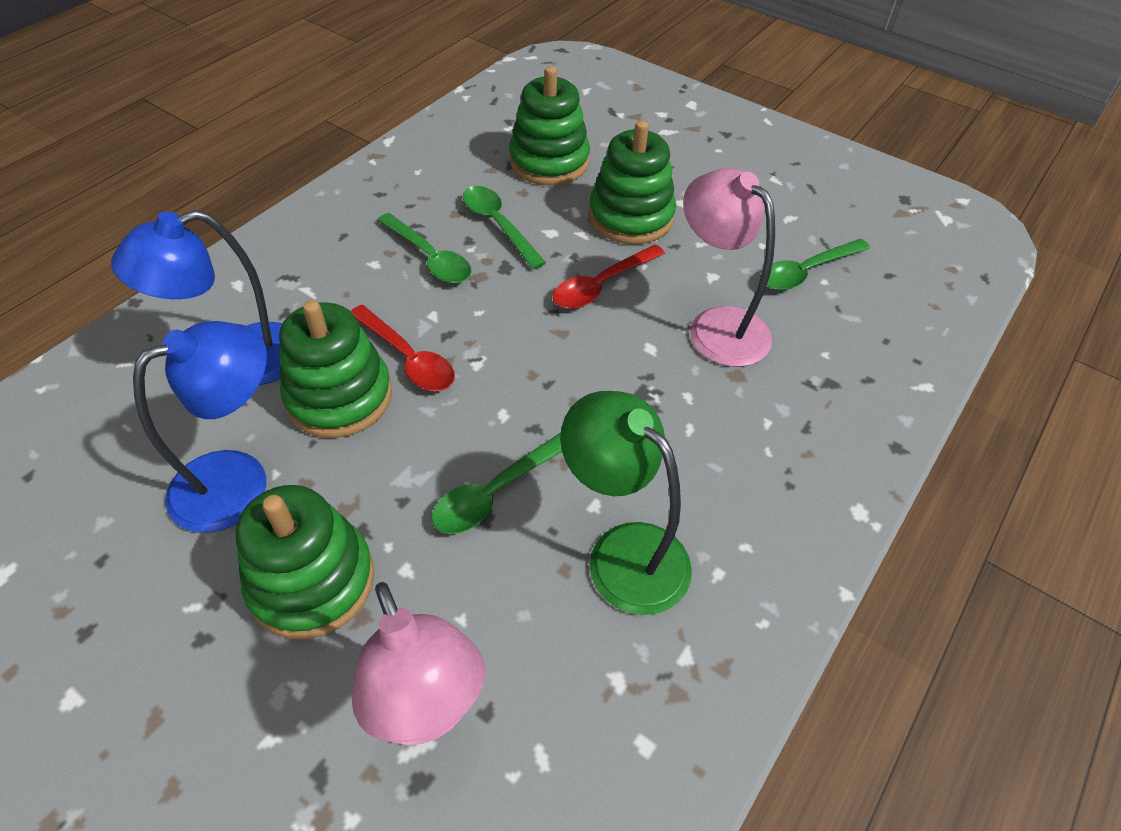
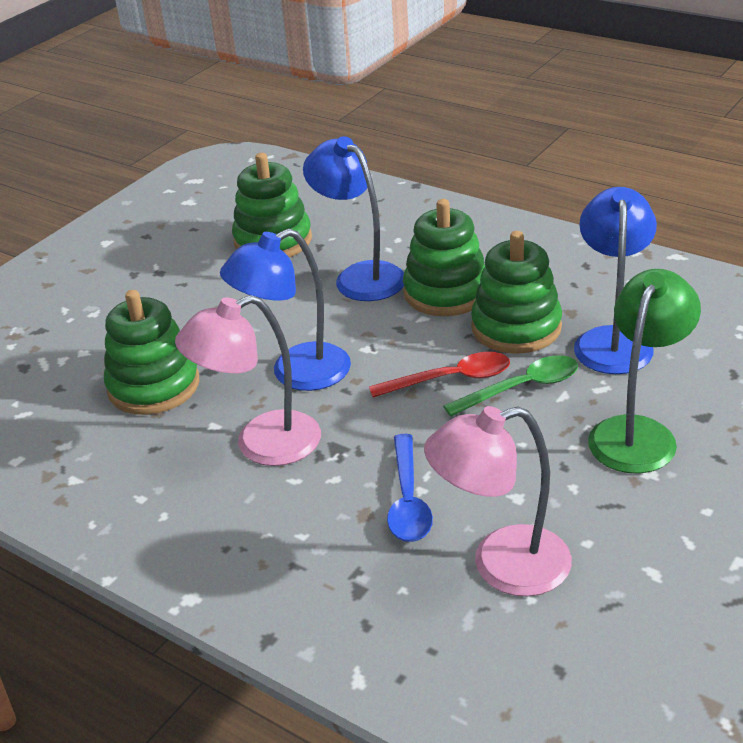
blue lamp: 2 -> 3
blue spoon: 0 -> 1
green spoon: 4 -> 1
red spoon: 2 -> 1

